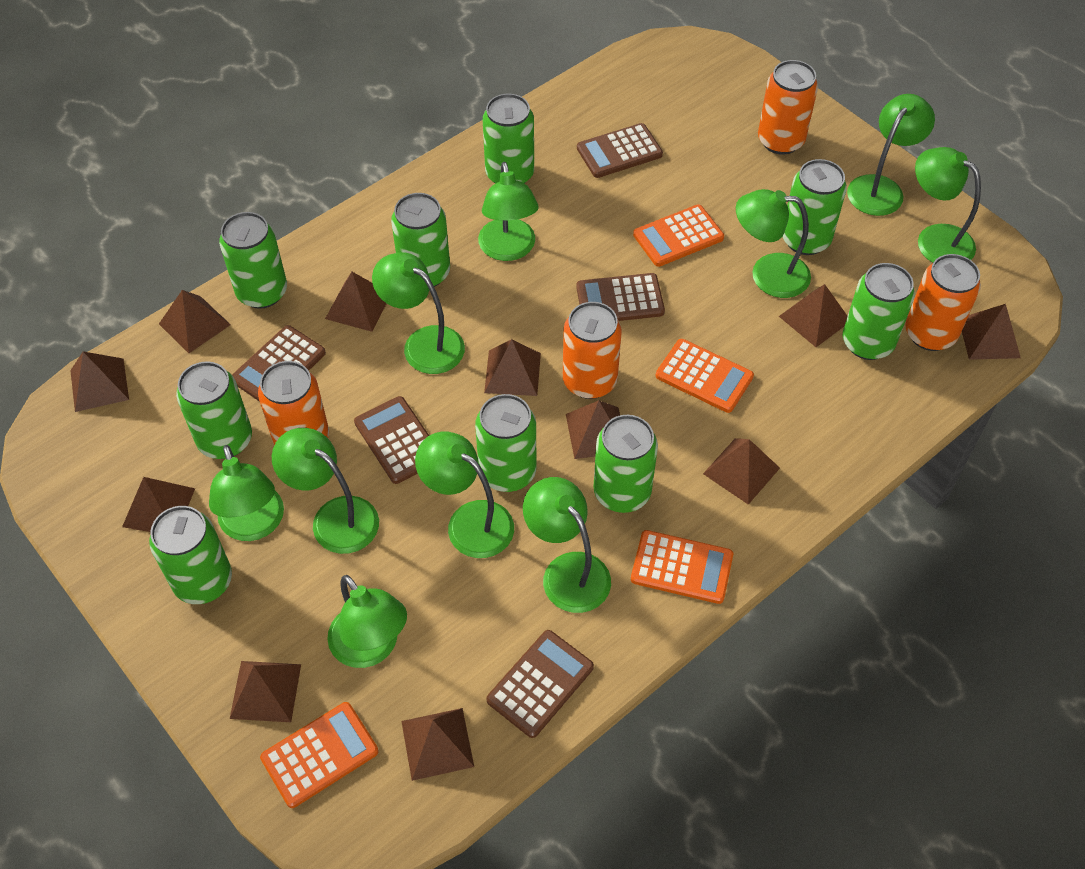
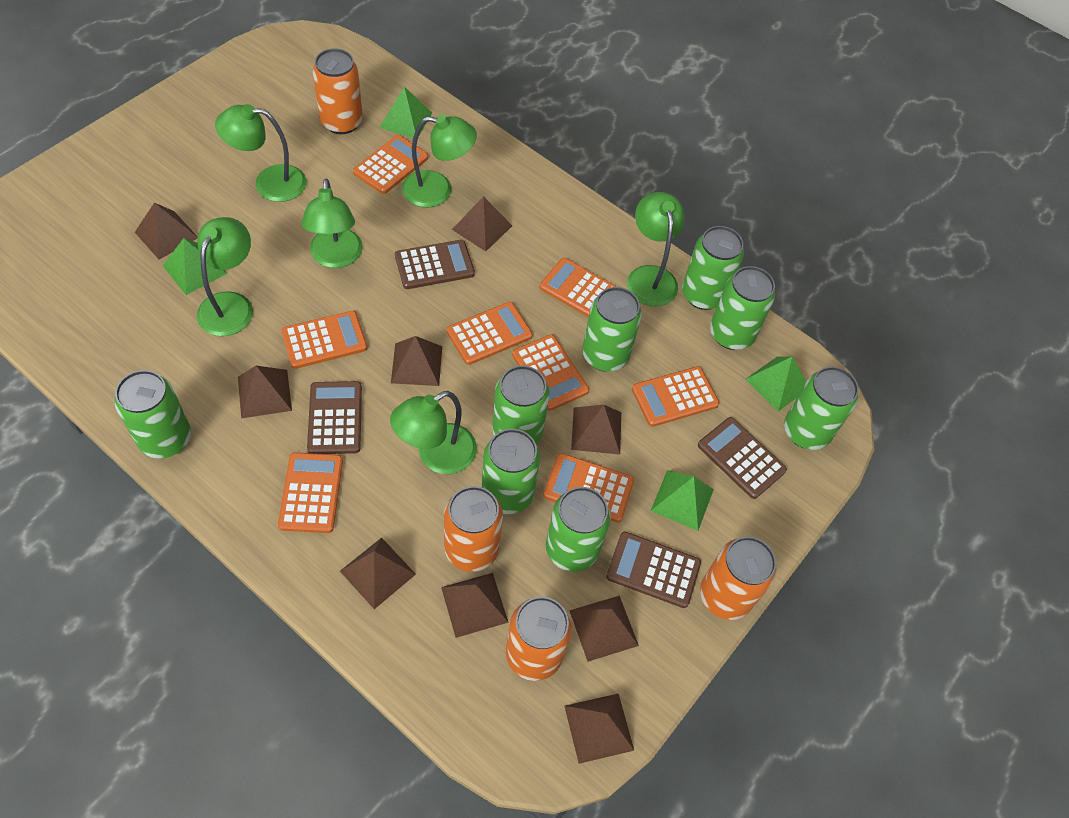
brown calculator: 5 -> 4
brown pyramid: 11 -> 9
green can: 9 -> 8
green lamp: 10 -> 6
green pyramid: 0 -> 4
orange calculator: 4 -> 8

